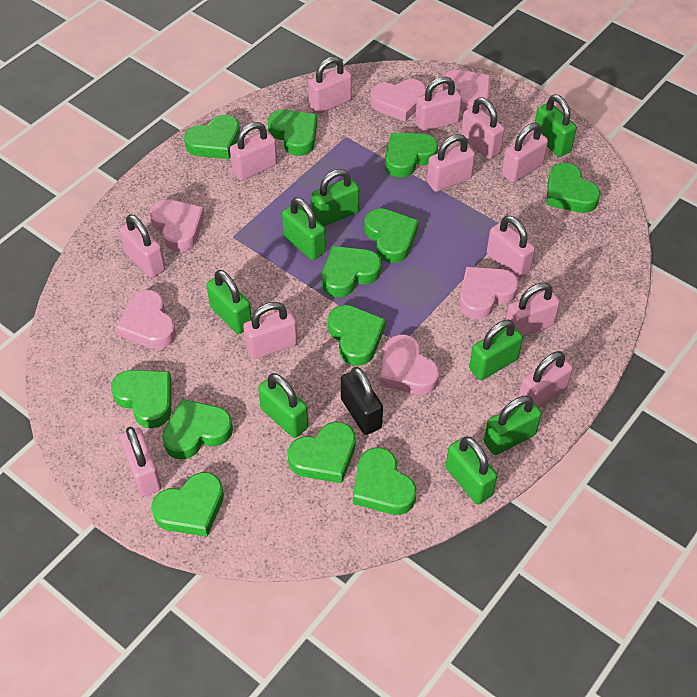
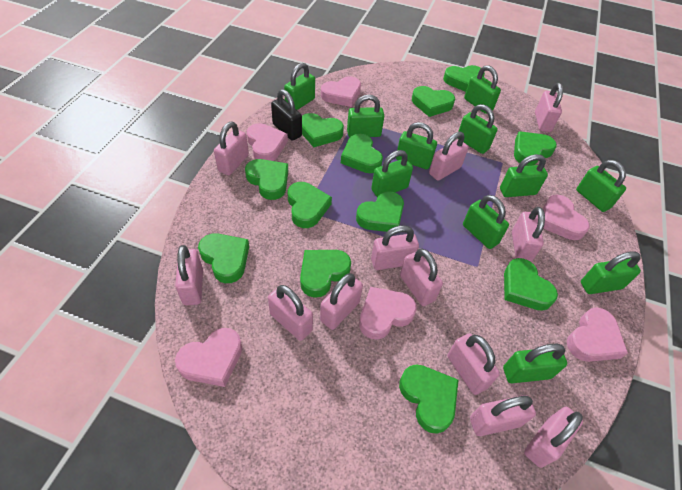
green padlock: 8 -> 11

